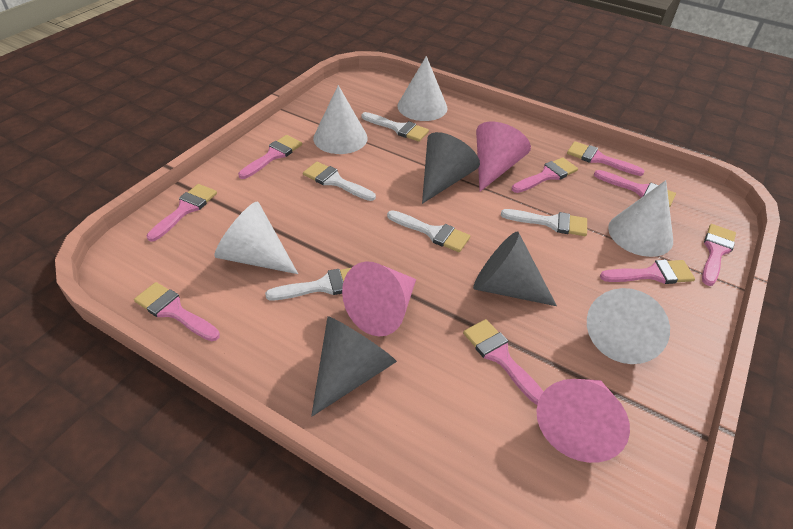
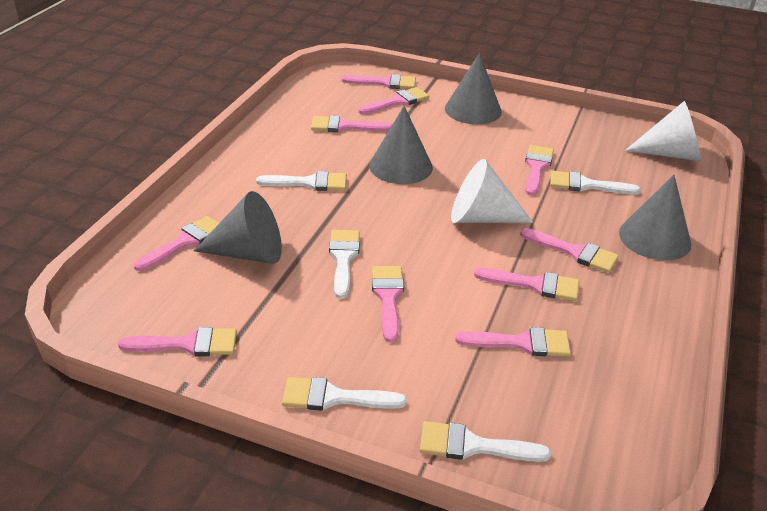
grey cone: 3 -> 4
pink brush: 9 -> 10
pink cone: 3 -> 0
white cone: 5 -> 2

